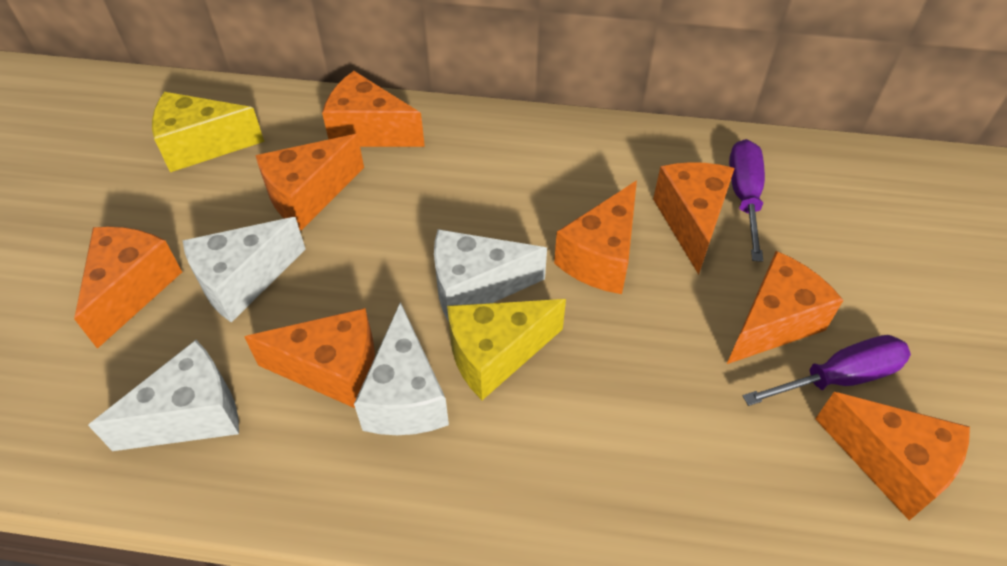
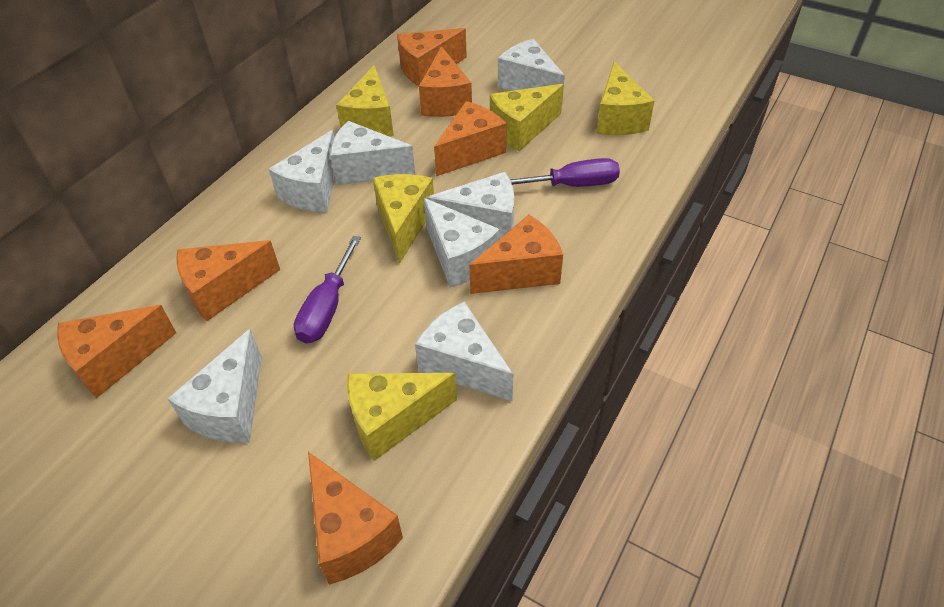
orange cheese: 8 -> 7
white cheese: 4 -> 7
yellow cheese: 2 -> 5

